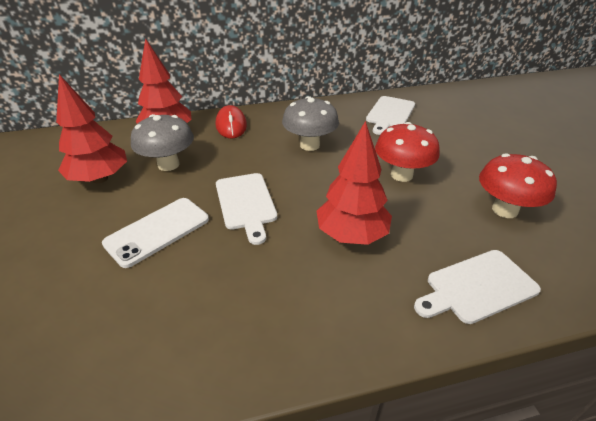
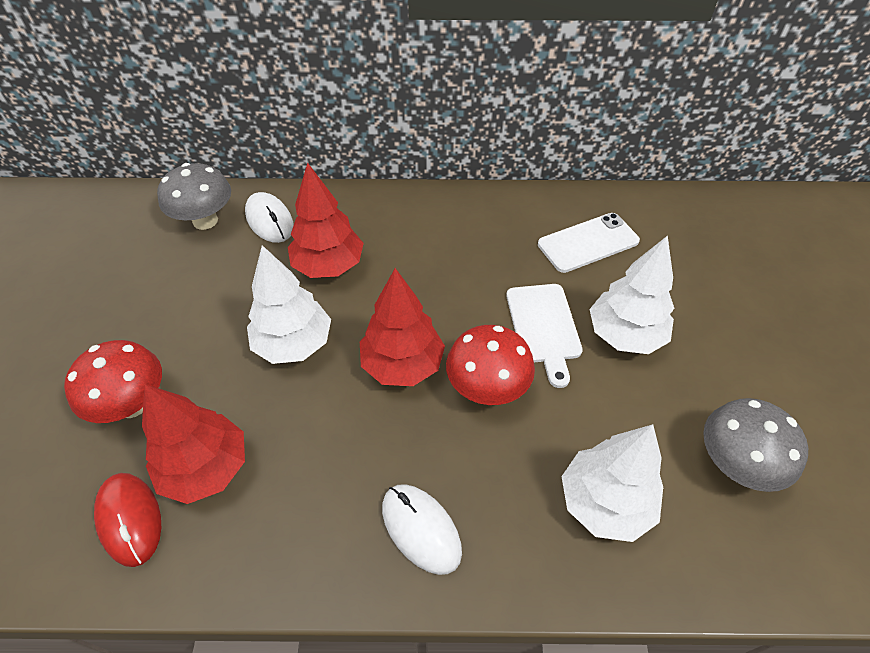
white cutting board: 3 -> 1
white mouse: 0 -> 2
white tree: 0 -> 3

